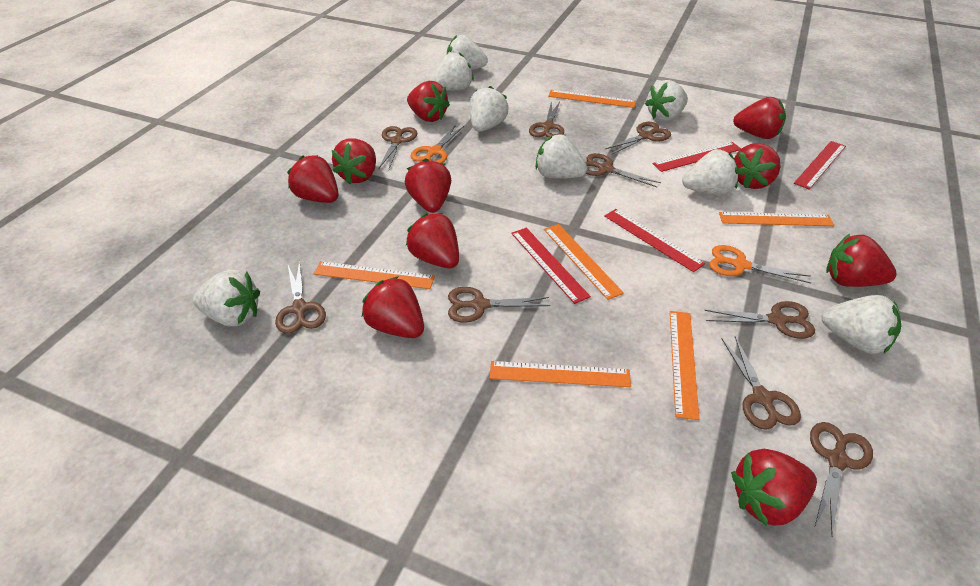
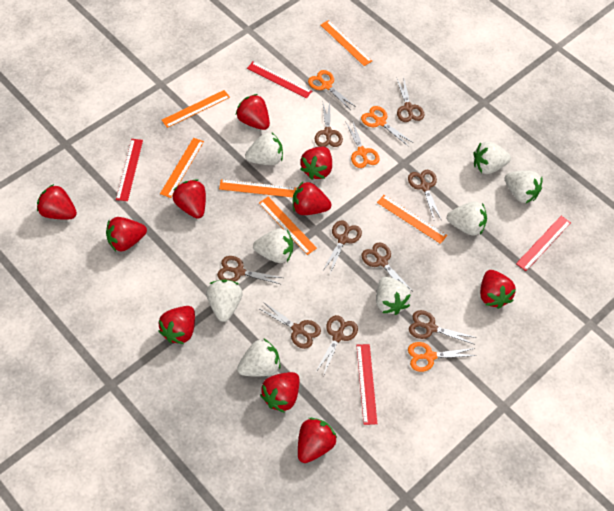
orange scissors: 2 -> 4

